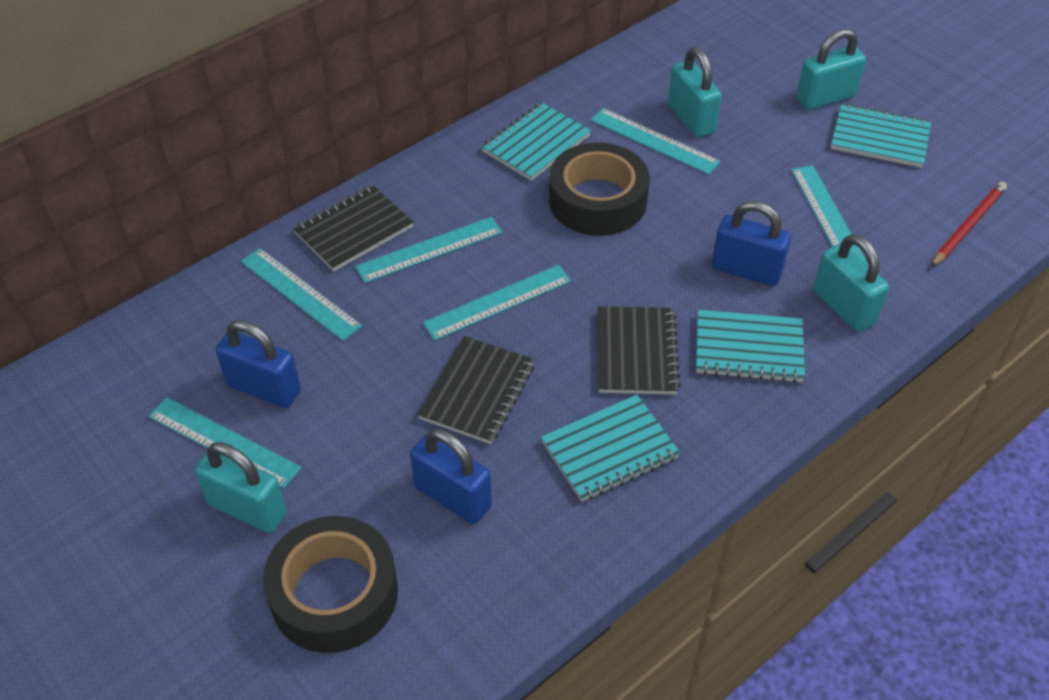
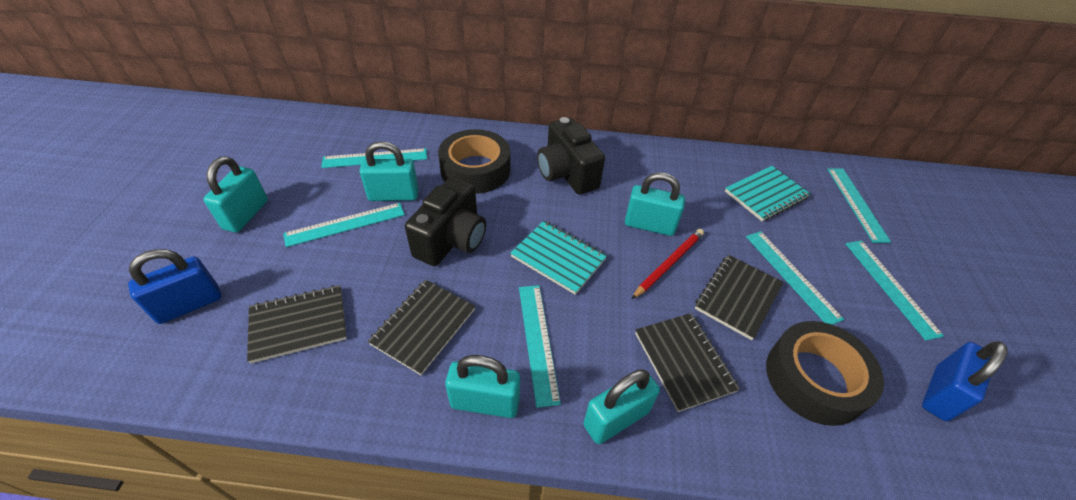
black camera: 0 -> 2
black notebook: 3 -> 4
blue padlock: 3 -> 2
turquoise notebook: 4 -> 2
turquoise padlock: 4 -> 5

